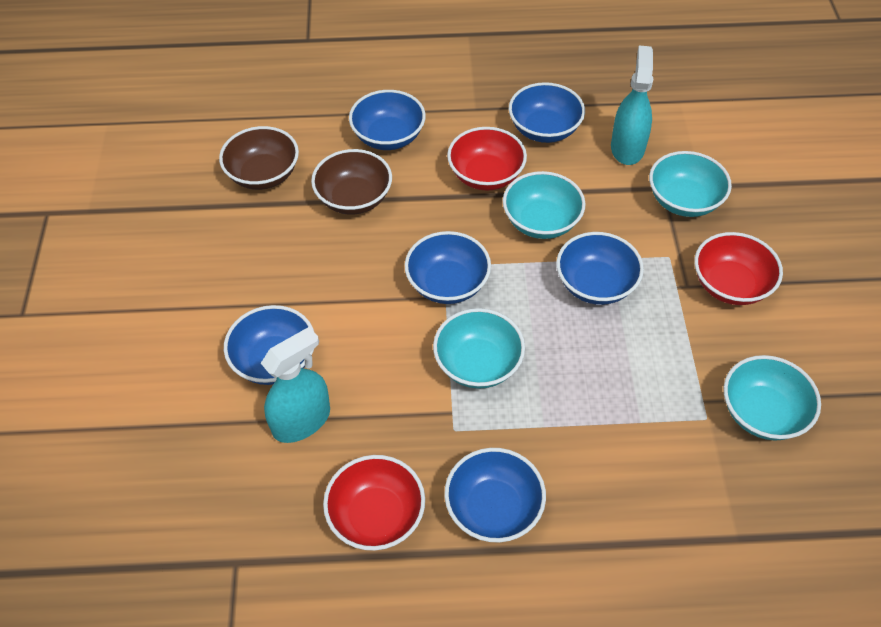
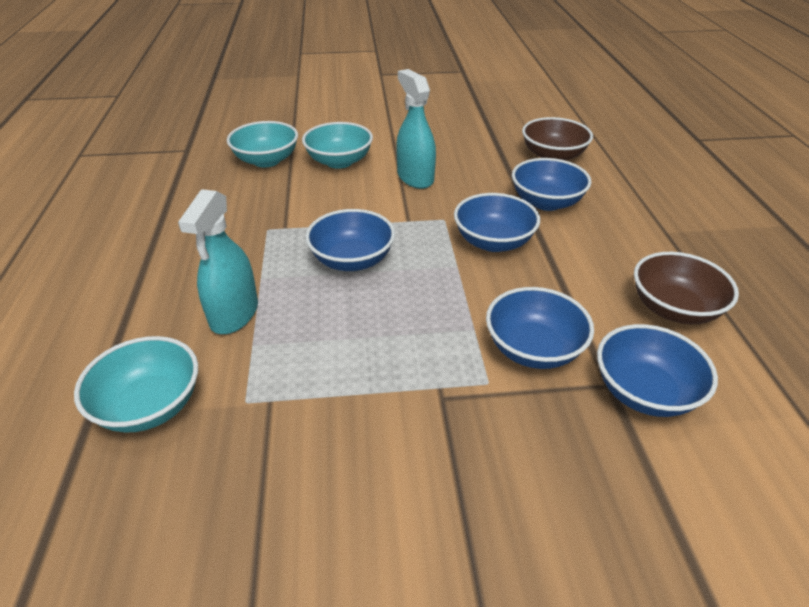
blue bowl: 6 -> 5
red bowl: 3 -> 0
turquoise bowl: 4 -> 3

